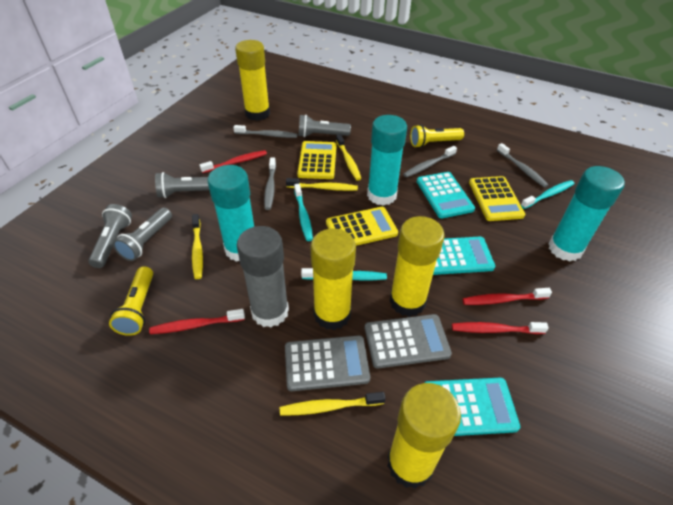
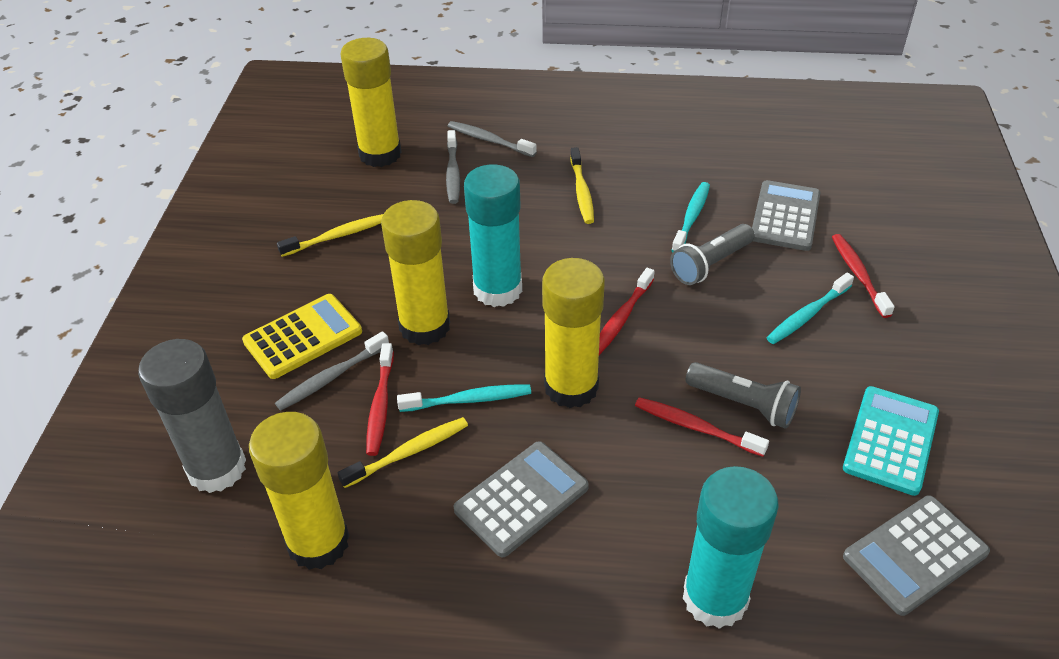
grey calculator: 2 -> 3
grey flashlight: 4 -> 2
grey toothbrush: 4 -> 3
turquoise calculator: 3 -> 1
turquoise glue stick: 3 -> 2
yellow calculator: 3 -> 1
yellow flashlight: 2 -> 0
yellow toothbrush: 4 -> 3

